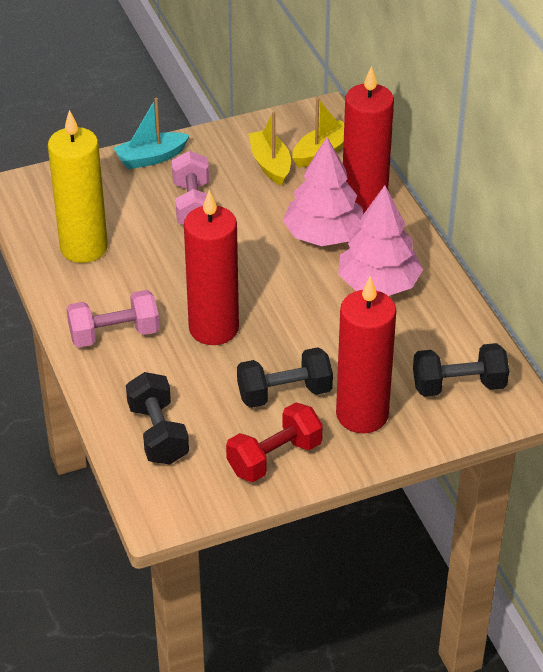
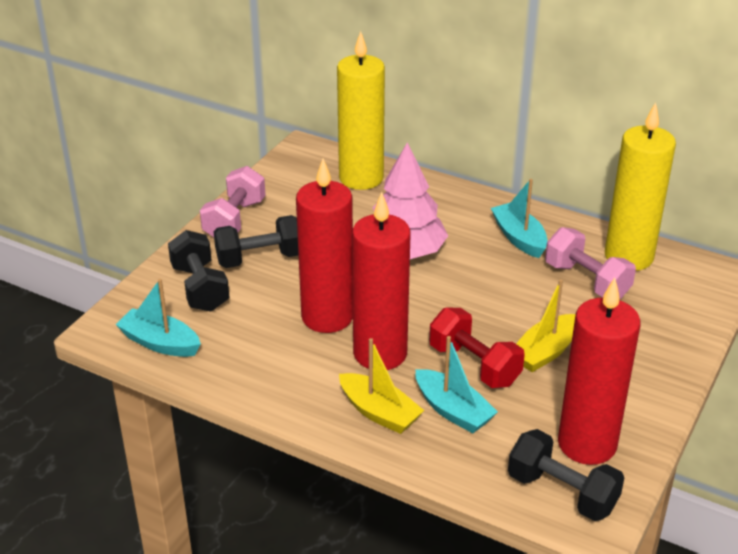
pink tree: 2 -> 1
turquoise boat: 1 -> 3
yellow candle: 1 -> 2

